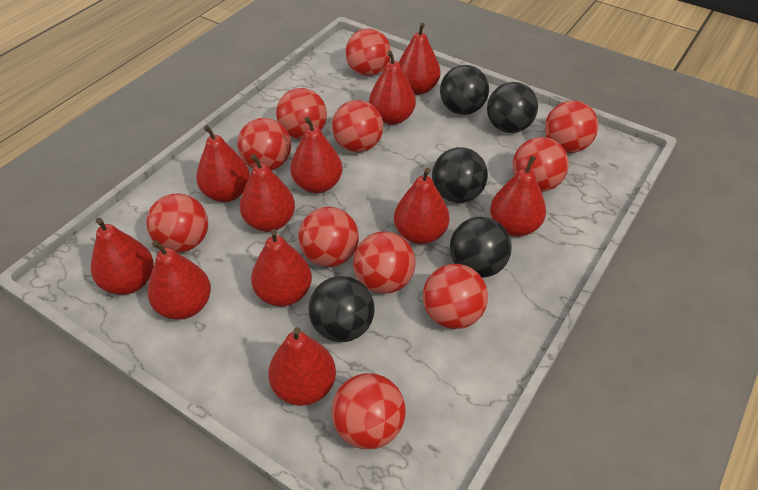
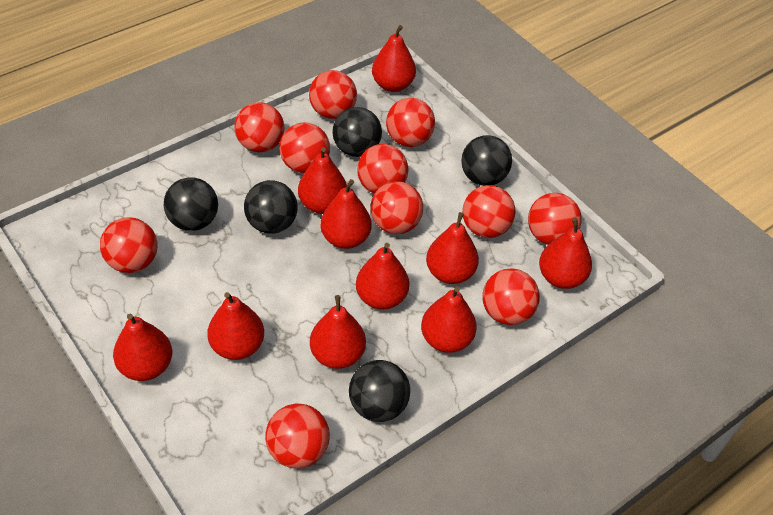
red pear: 11 -> 10

